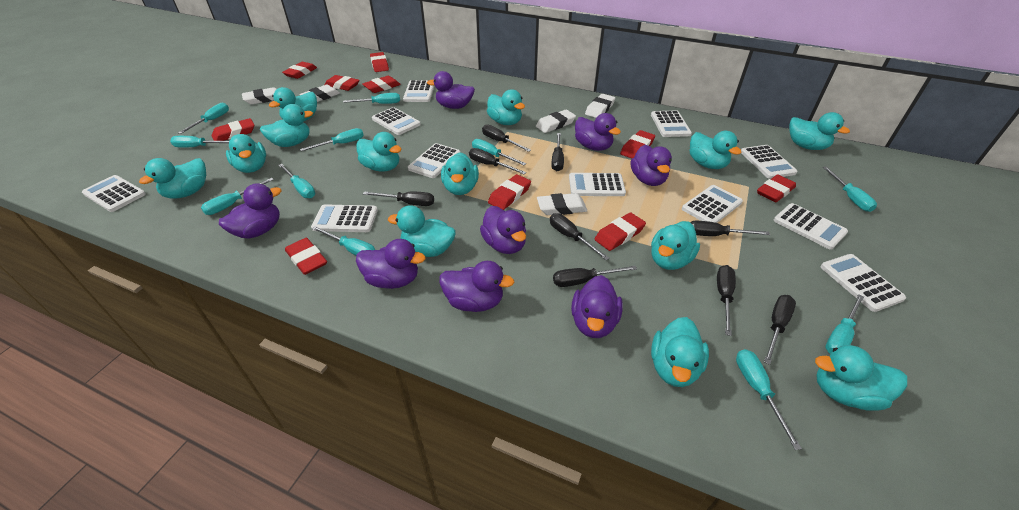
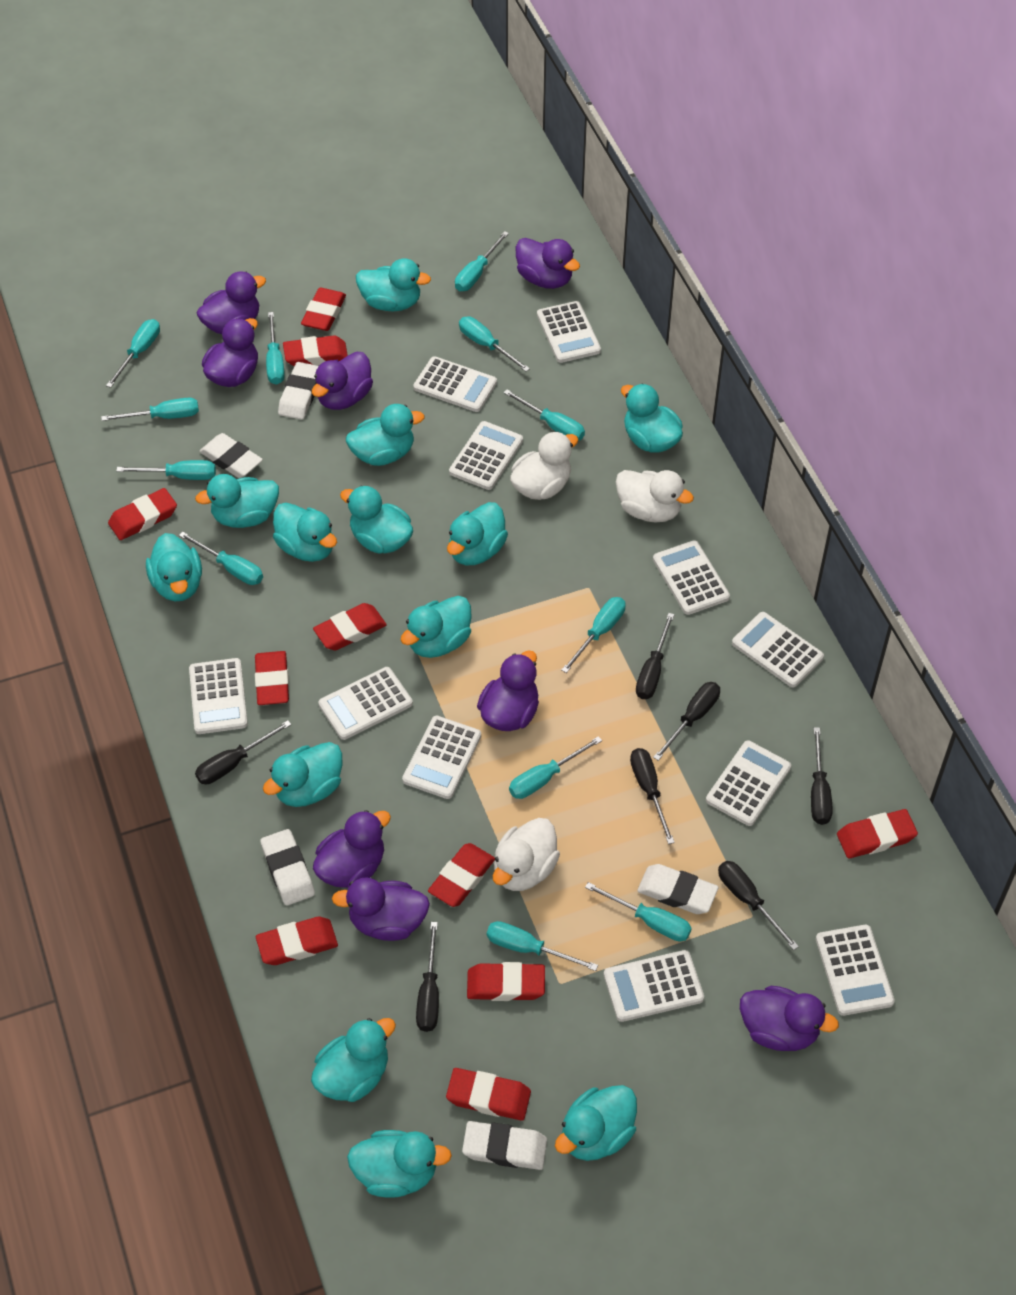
black screwdriver: 9 -> 7
turquoise screwdriver: 11 -> 12
white duck: 0 -> 3

